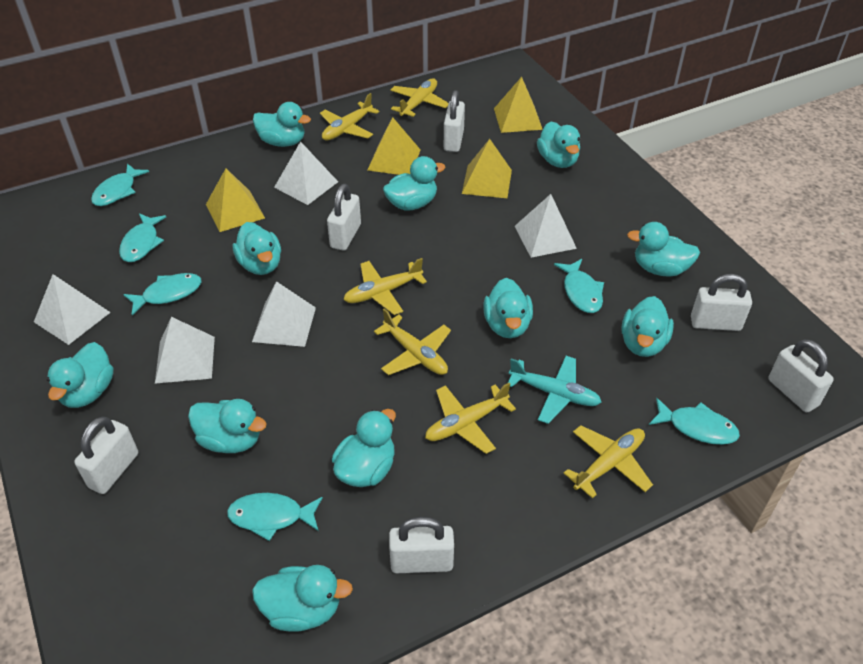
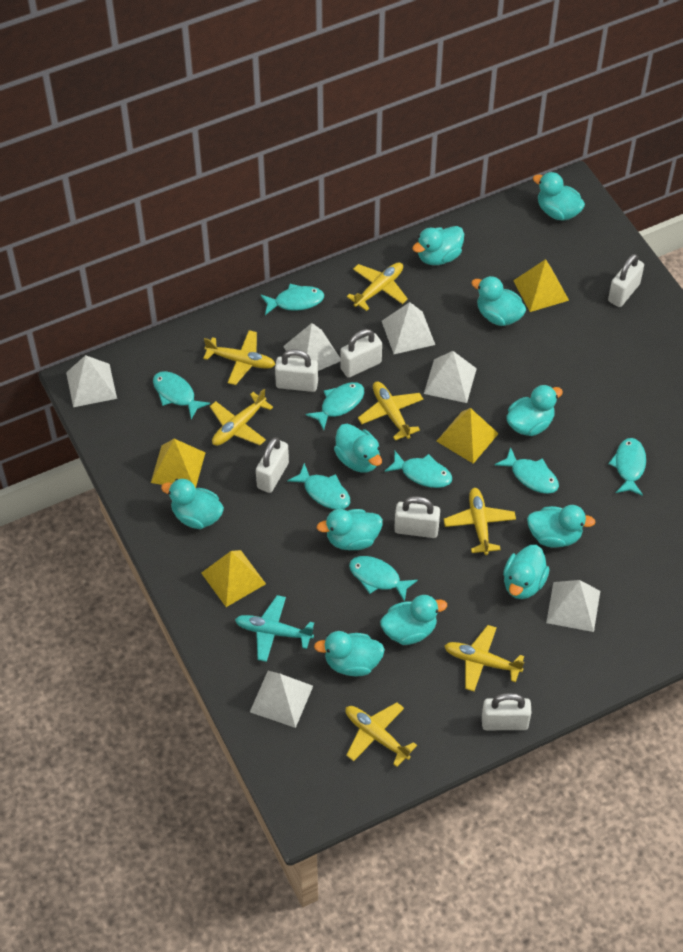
turquoise fish: 6 -> 8
white pyramid: 5 -> 6
yellow plane: 6 -> 7

